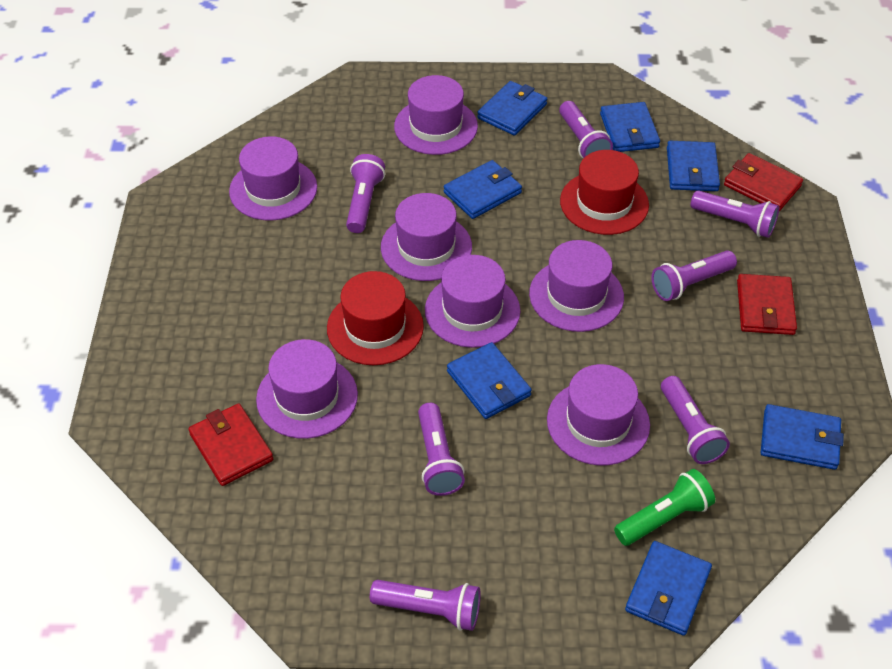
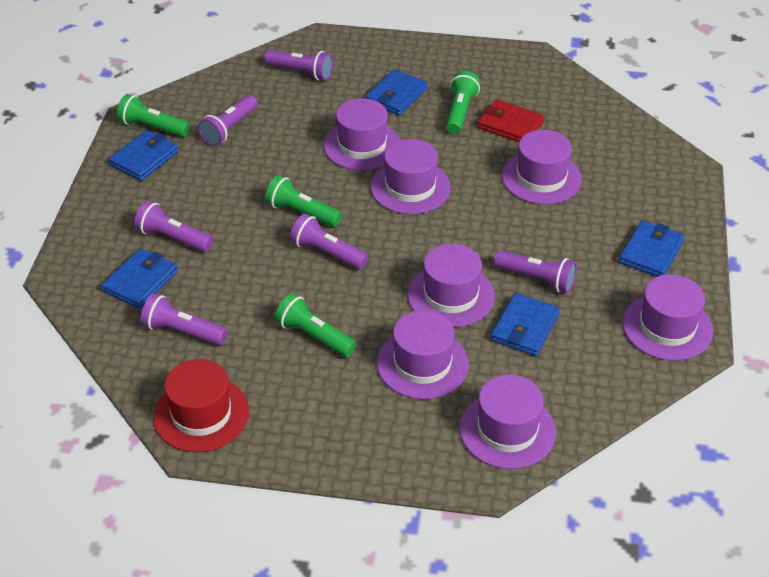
blue wallet: 7 -> 5
green flashlight: 1 -> 4
purple flashlight: 7 -> 6
red hat: 2 -> 1
red wallet: 3 -> 1

